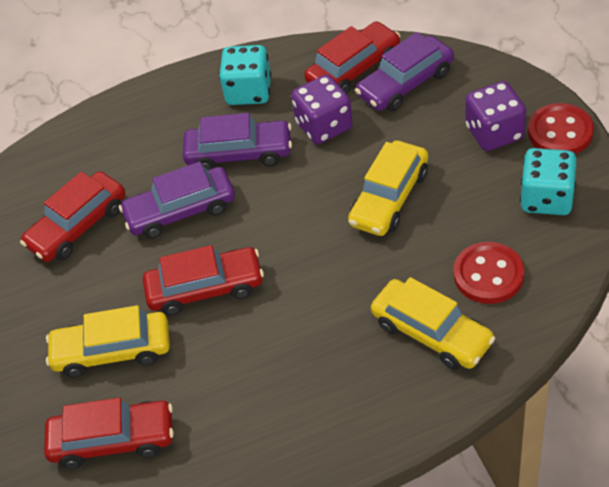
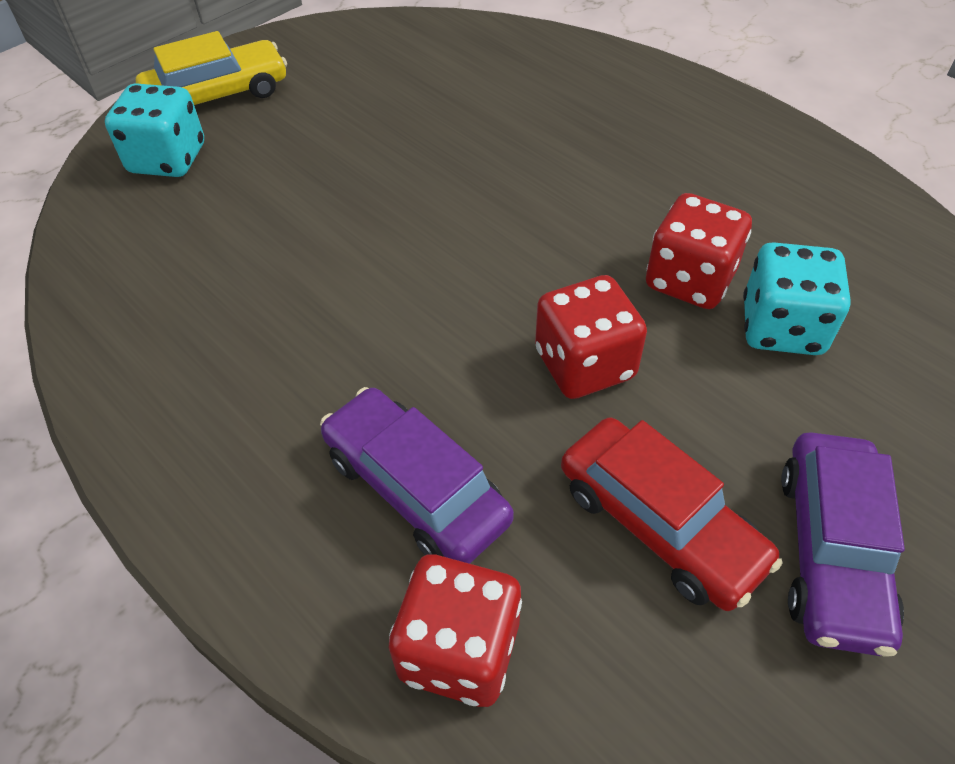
purple car: 3 -> 2
purple dice: 2 -> 0
red button: 2 -> 0
red car: 4 -> 1
red dice: 0 -> 3
yellow car: 3 -> 1

